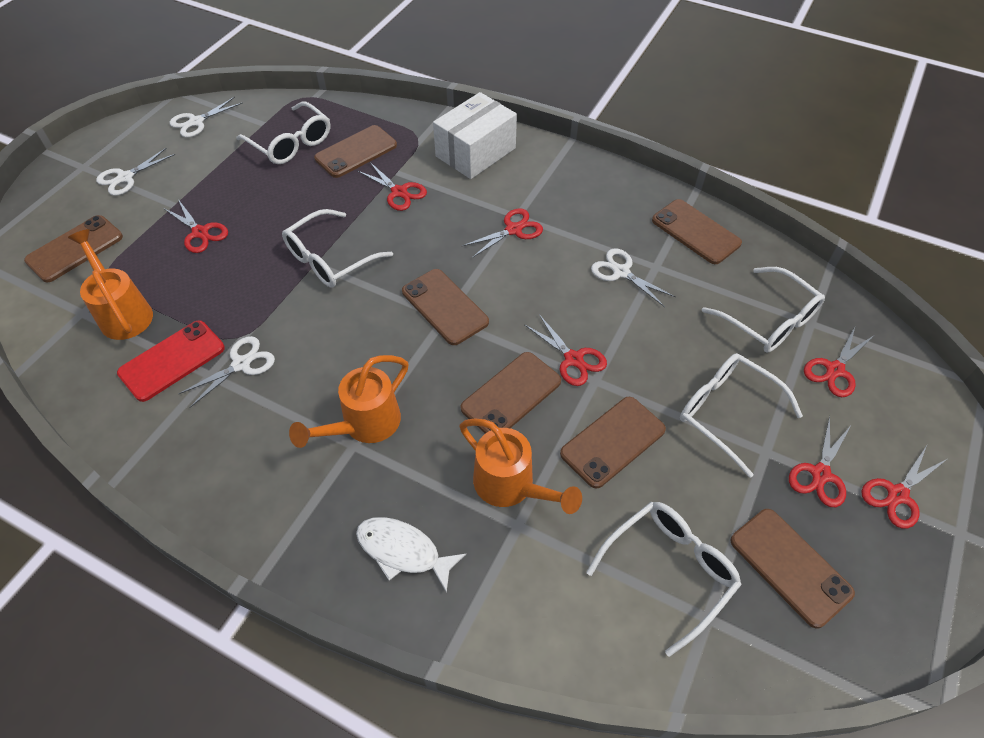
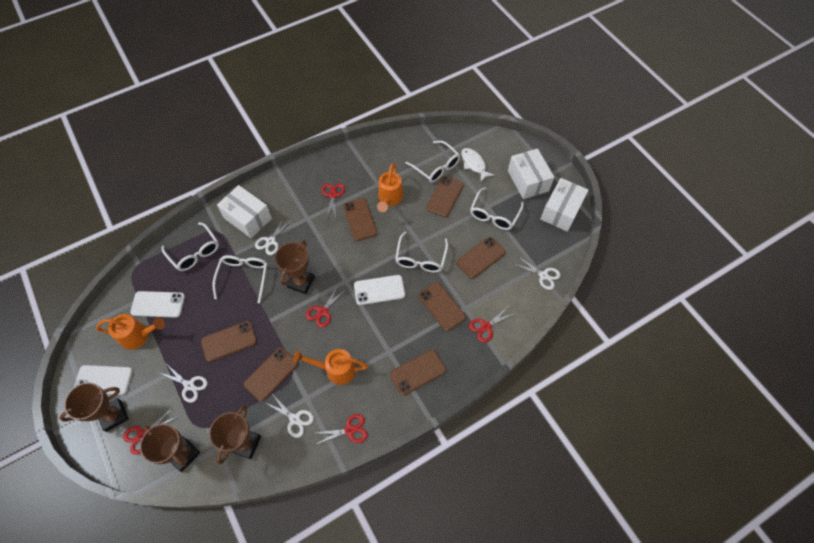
brown trophy: 0 -> 4
red phone: 1 -> 0
red scissors: 7 -> 5
white box: 1 -> 3
white phone: 0 -> 3

